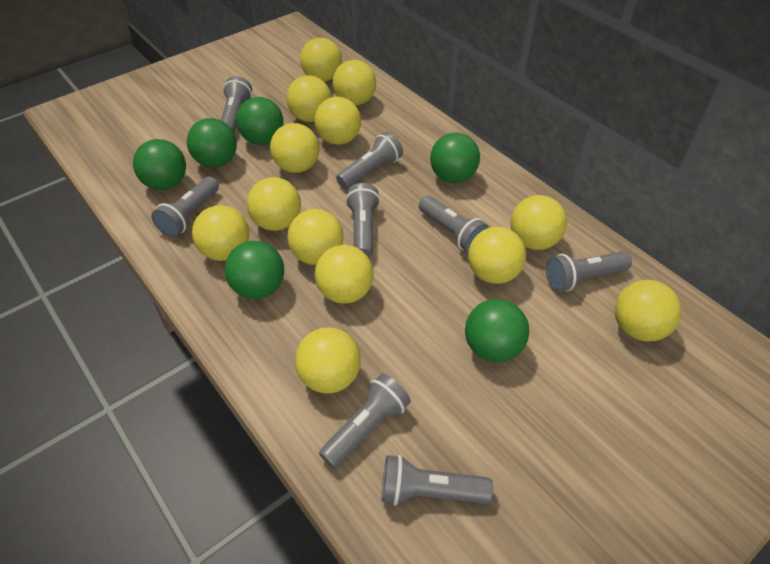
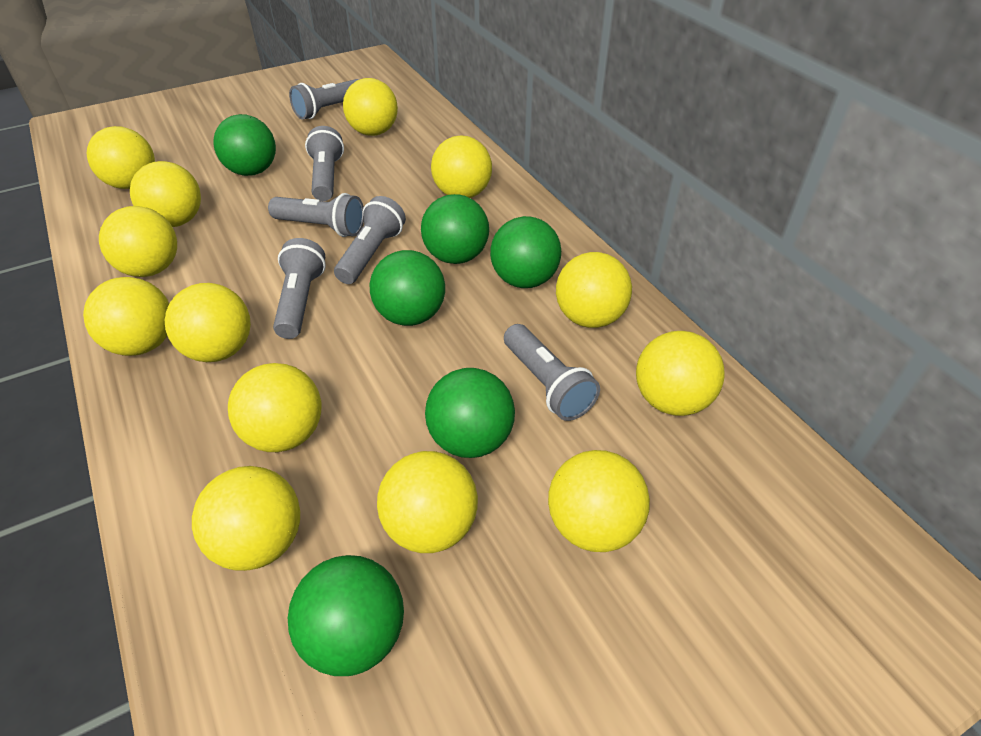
grey flashlight: 8 -> 6

